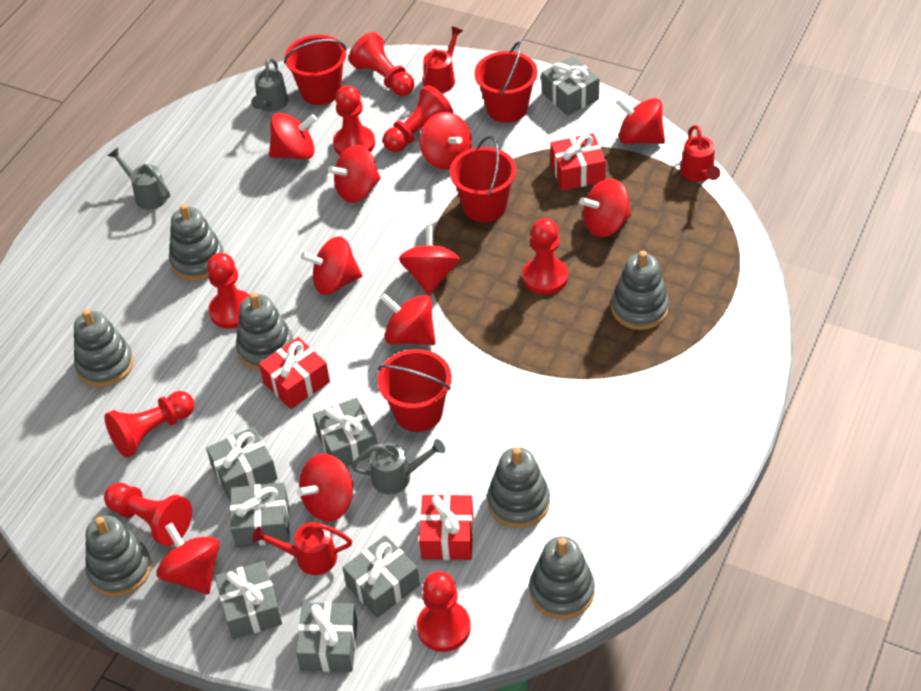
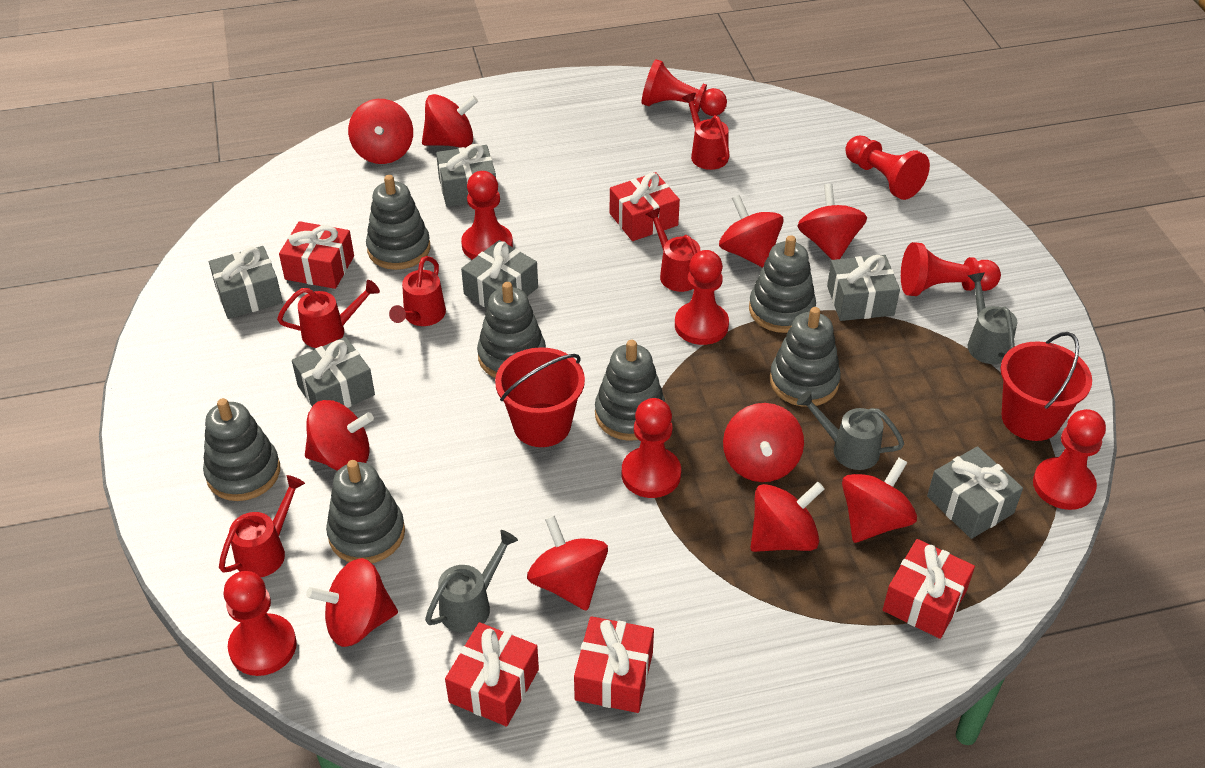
grey gift: 7 -> 6
red bucket: 4 -> 2
red gift: 3 -> 5
red watering can: 3 -> 5

